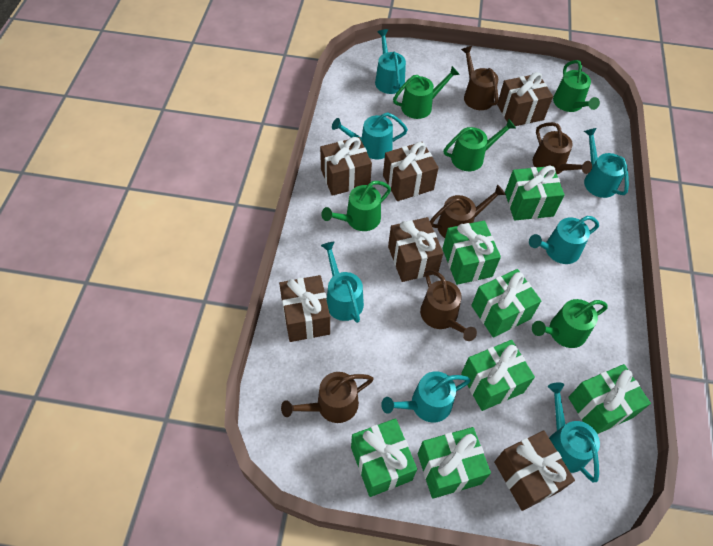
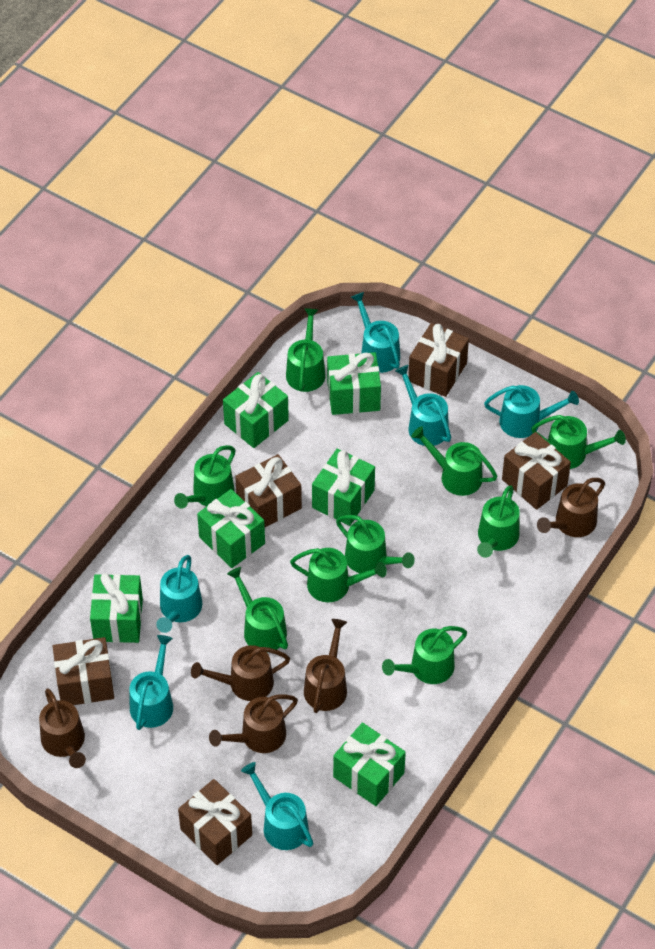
brown gift: 6 -> 5
green gift: 7 -> 6
green watering can: 5 -> 9
turquoise watering can: 7 -> 6

